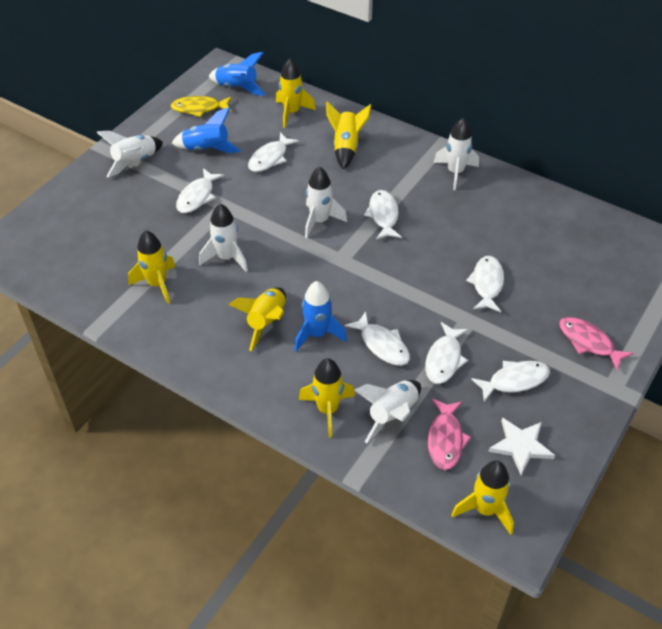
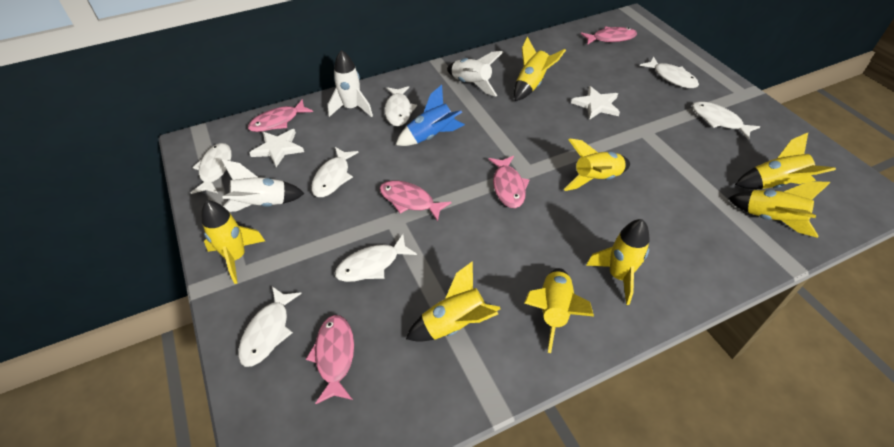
blue rocket: 3 -> 1
pink fish: 2 -> 5
white rocket: 5 -> 3
white star: 1 -> 2
yellow fish: 1 -> 0
yellow rocket: 6 -> 8

